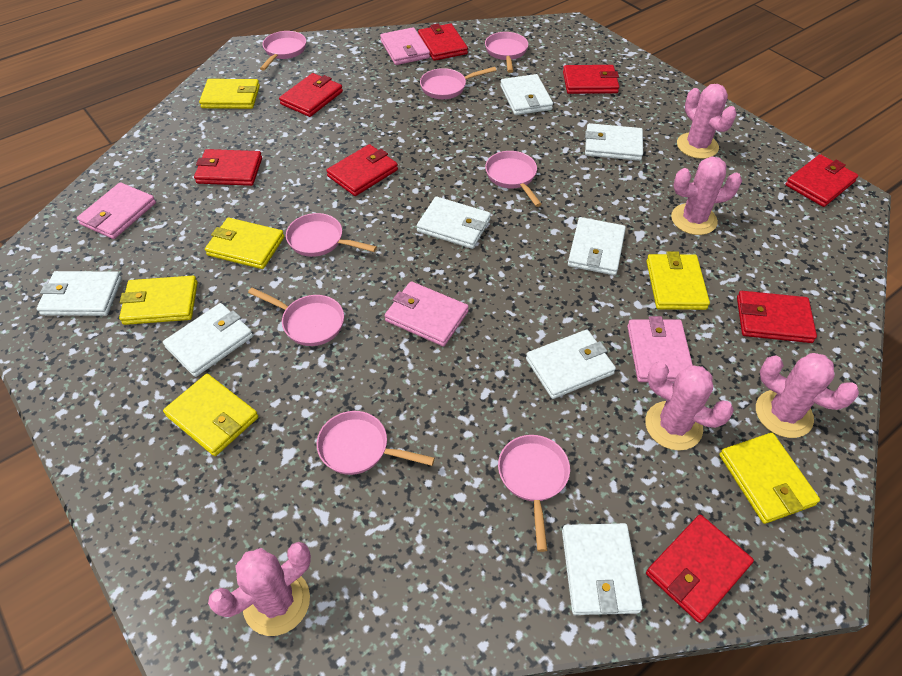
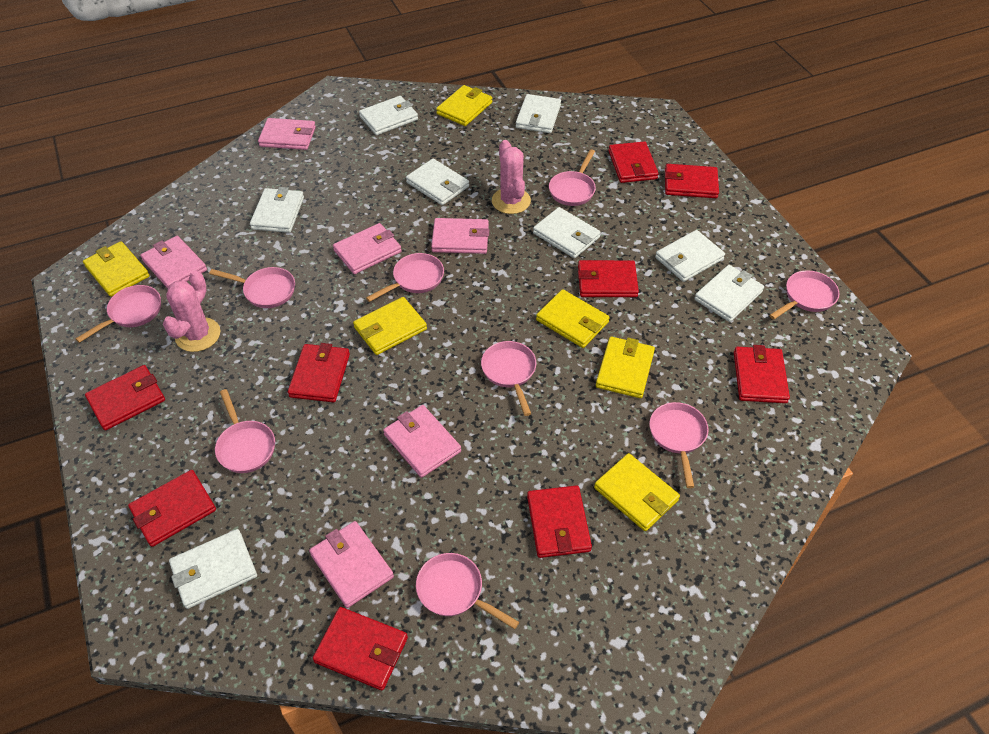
pink cactus: 5 -> 2
pink pan: 8 -> 9
pink wallet: 4 -> 6
red wallet: 8 -> 9

